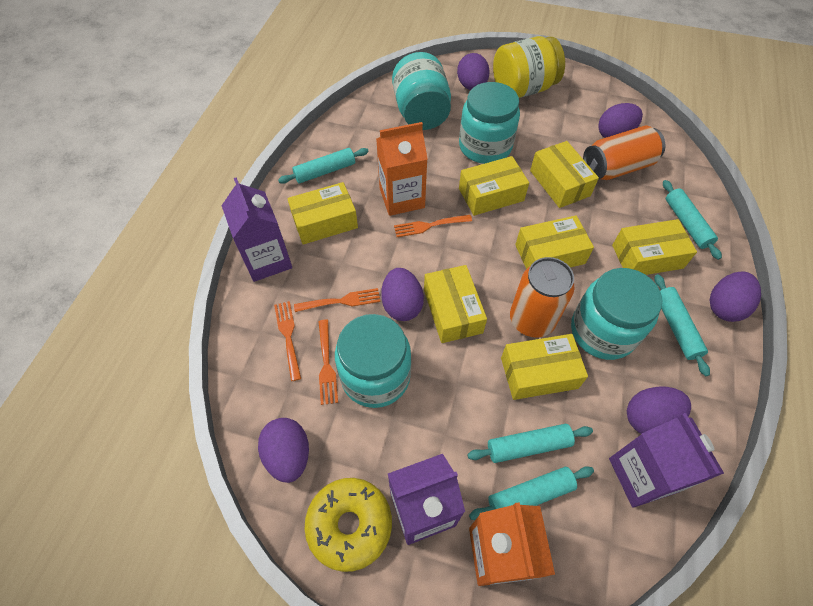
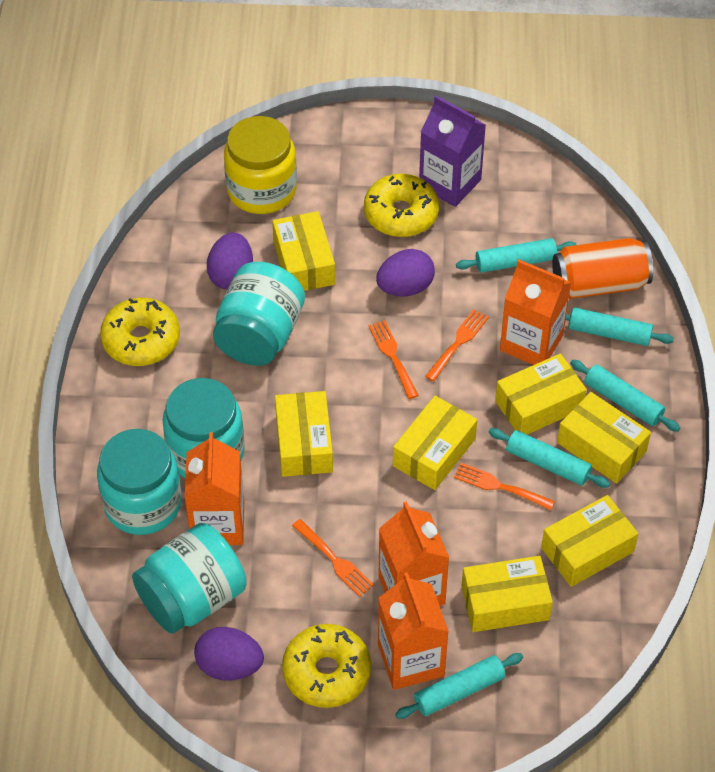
orange can: 2 -> 1
orange carton: 2 -> 4
purple carton: 3 -> 1
purple egg: 6 -> 3
yellow donut: 1 -> 3

